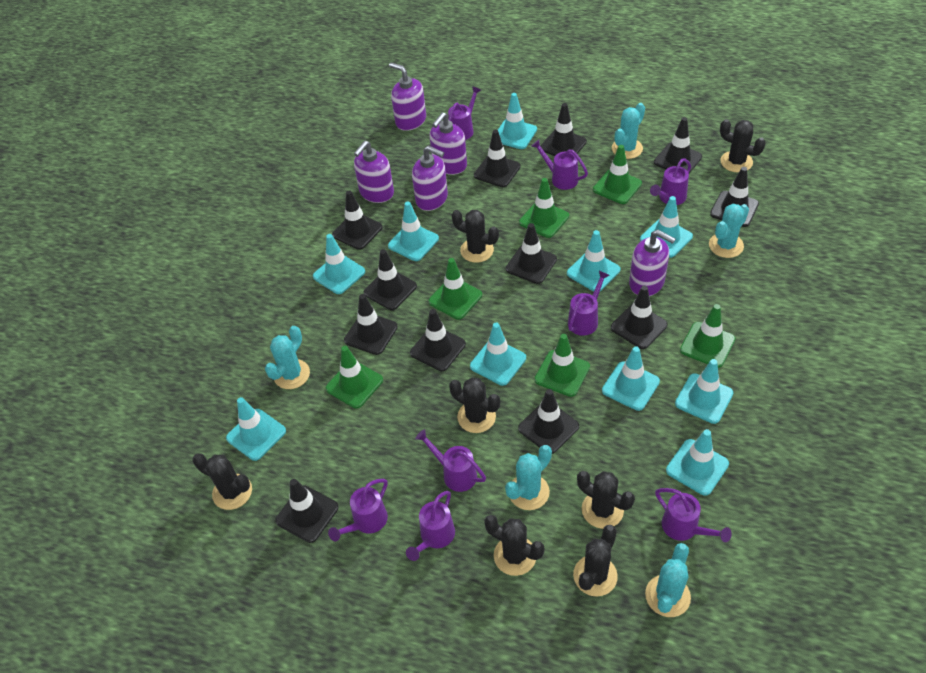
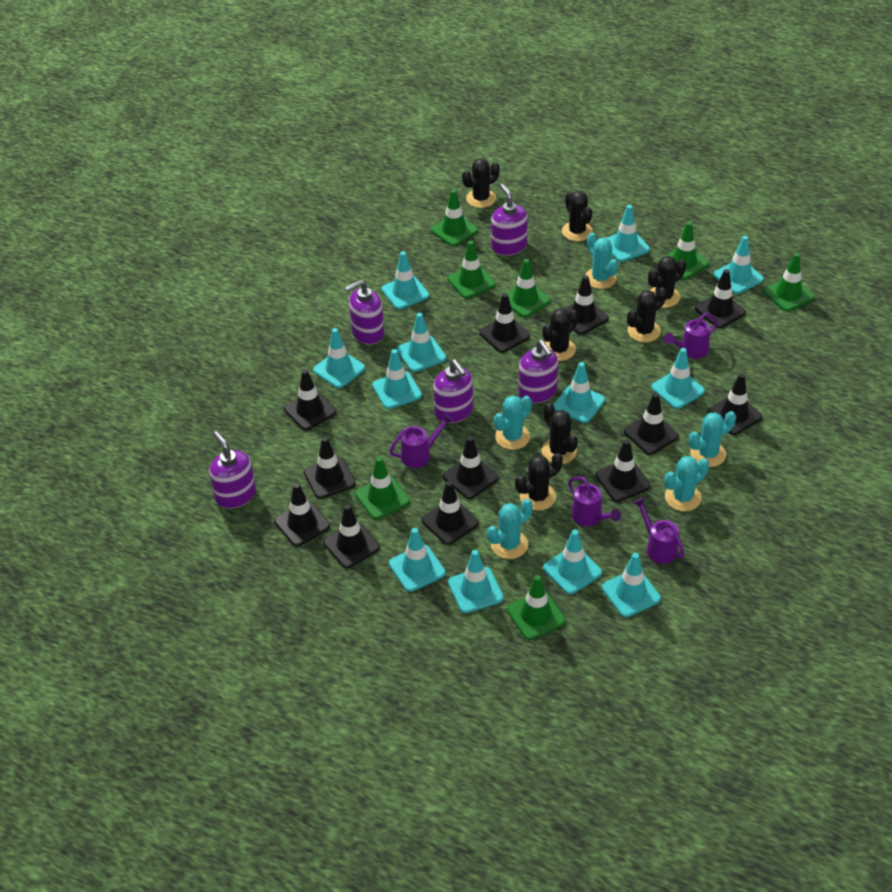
green traffic cone: 6 -> 7
purple watering can: 8 -> 4
turquoise traffic cone: 10 -> 12

